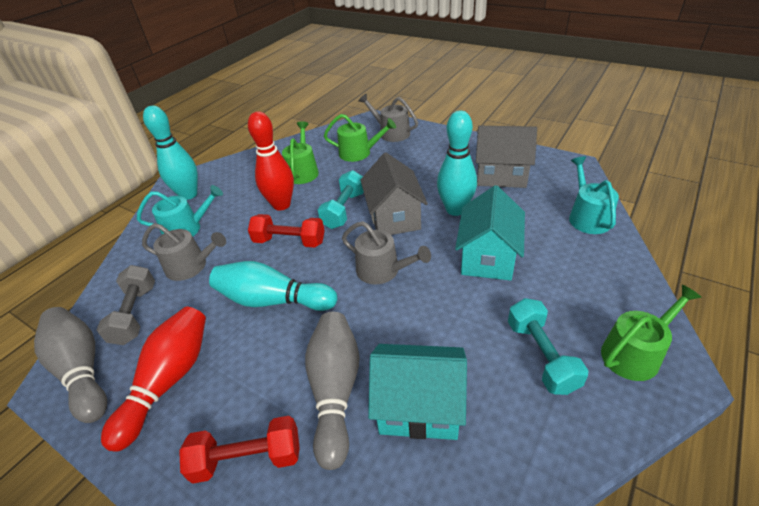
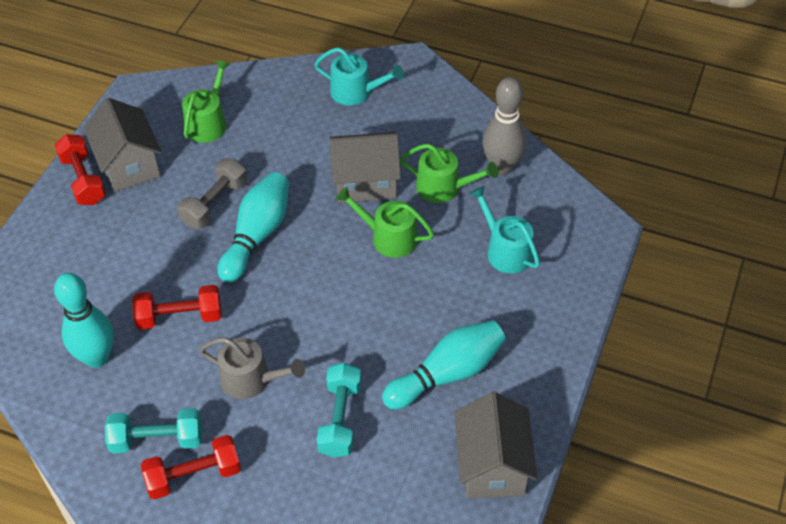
grey bowling pin: 2 -> 1
grey house: 2 -> 3
grey watering can: 3 -> 1
red bowling pin: 2 -> 0
red dumbbell: 2 -> 3
turquoise house: 2 -> 0

